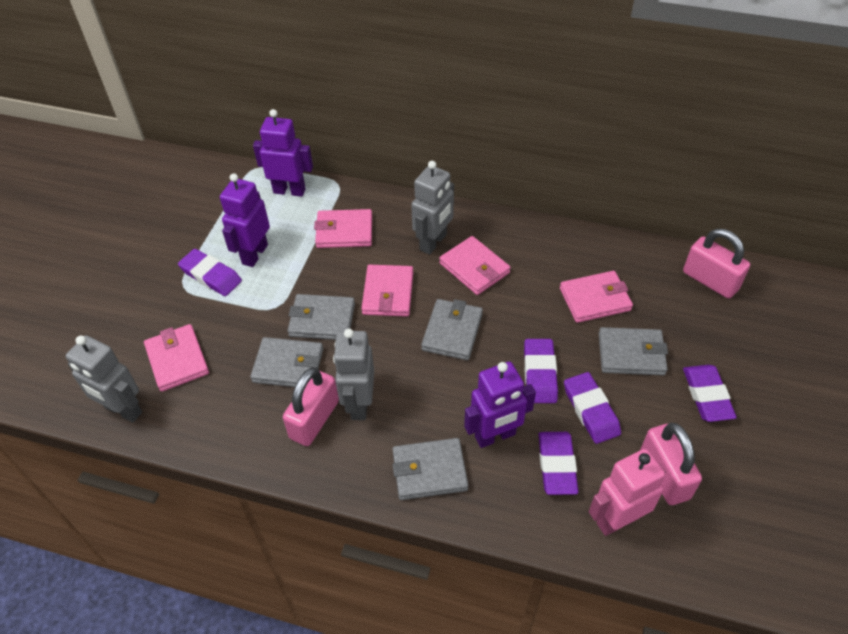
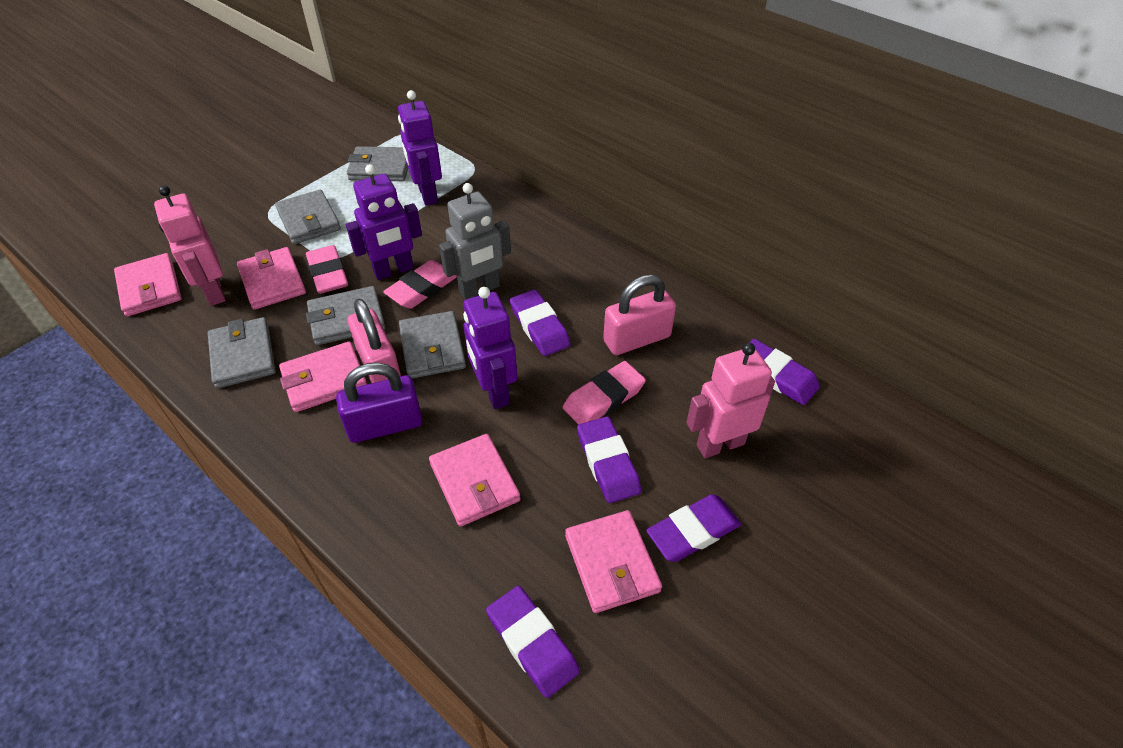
grey robot: 3 -> 1
pink eraser: 0 -> 3
pink padlock: 3 -> 2
pink robot: 1 -> 2
purple padlock: 0 -> 1

